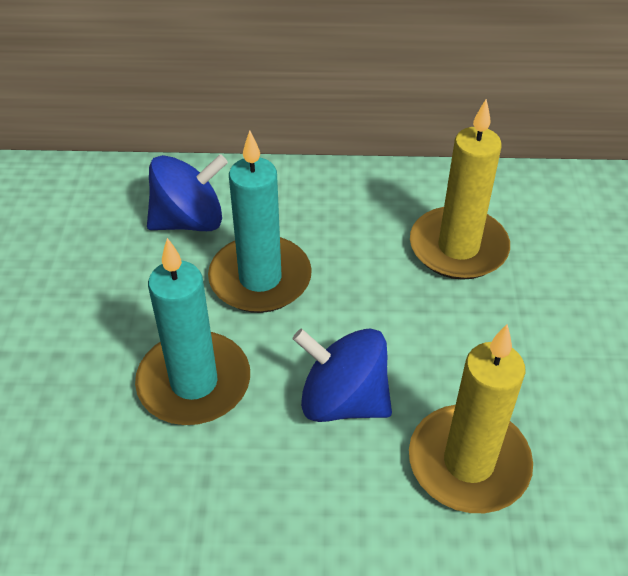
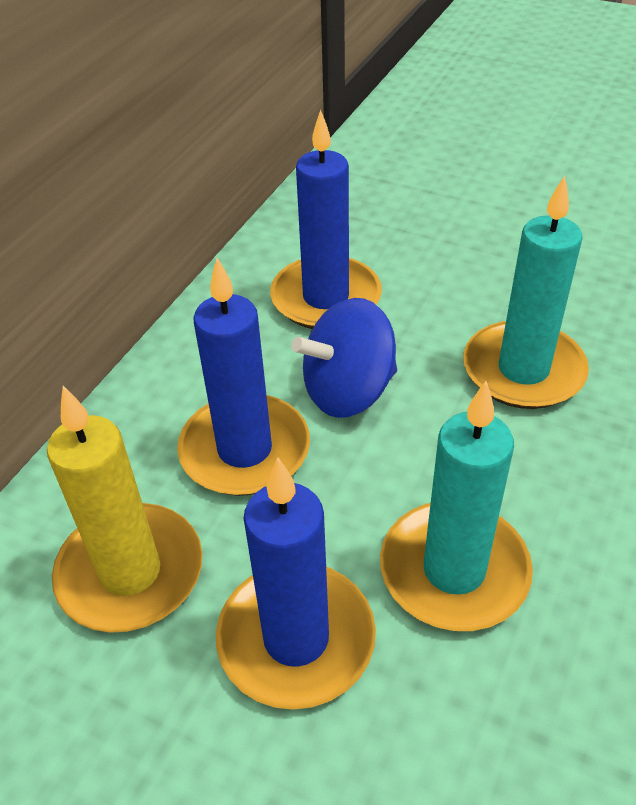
blue candle: 0 -> 3
blue spinning top: 2 -> 1
yellow candle: 2 -> 1

